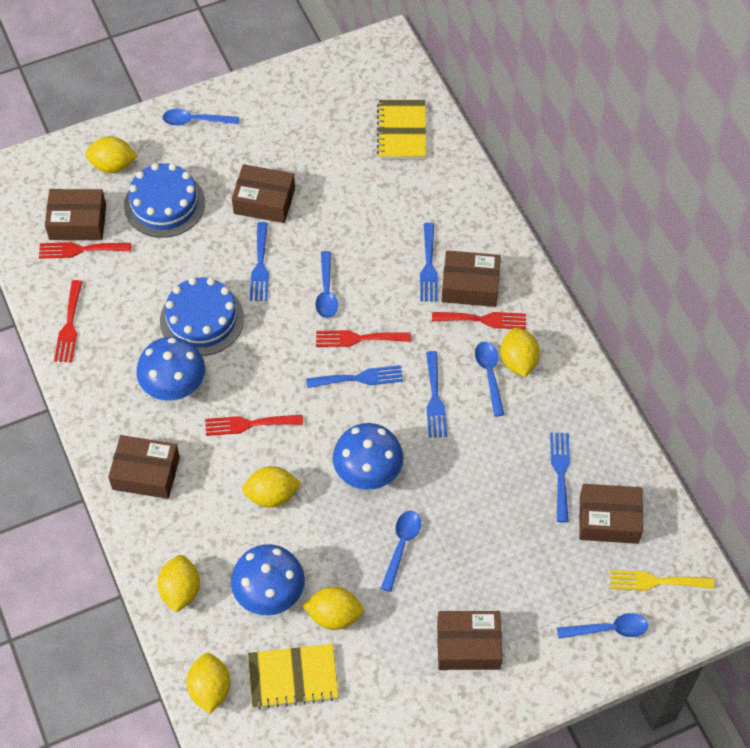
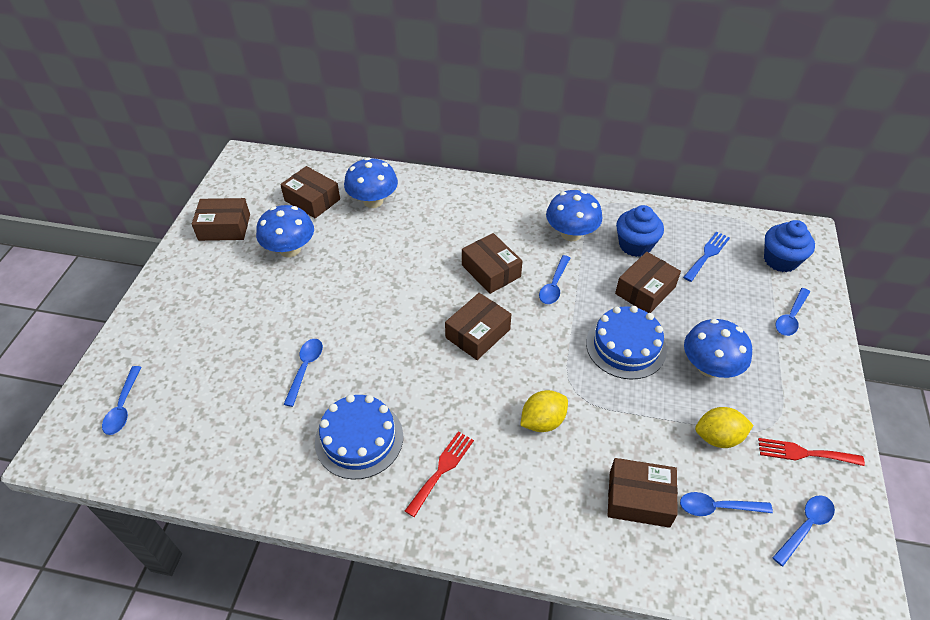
blue cupcake: 0 -> 2
blue fork: 5 -> 1
blue mushroom: 3 -> 4
blue spoon: 5 -> 6
red fork: 5 -> 2
yellow fork: 1 -> 0
yellow lemon: 6 -> 2
yellow notebook: 2 -> 0

